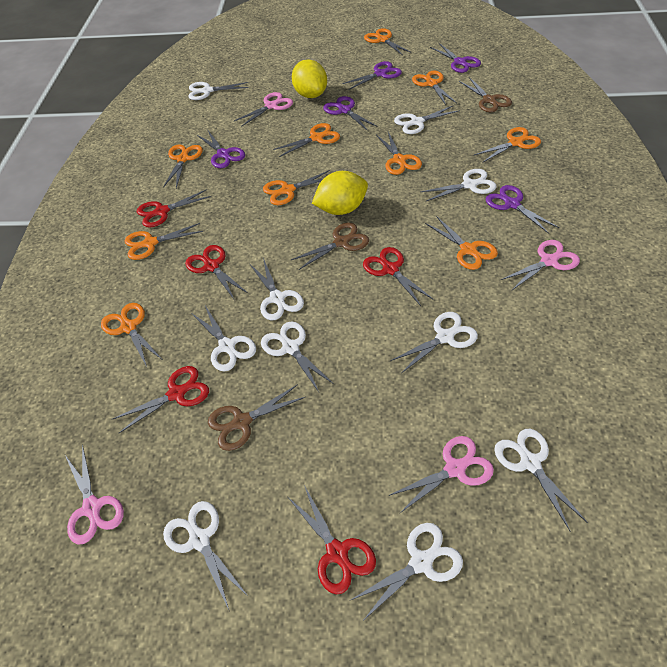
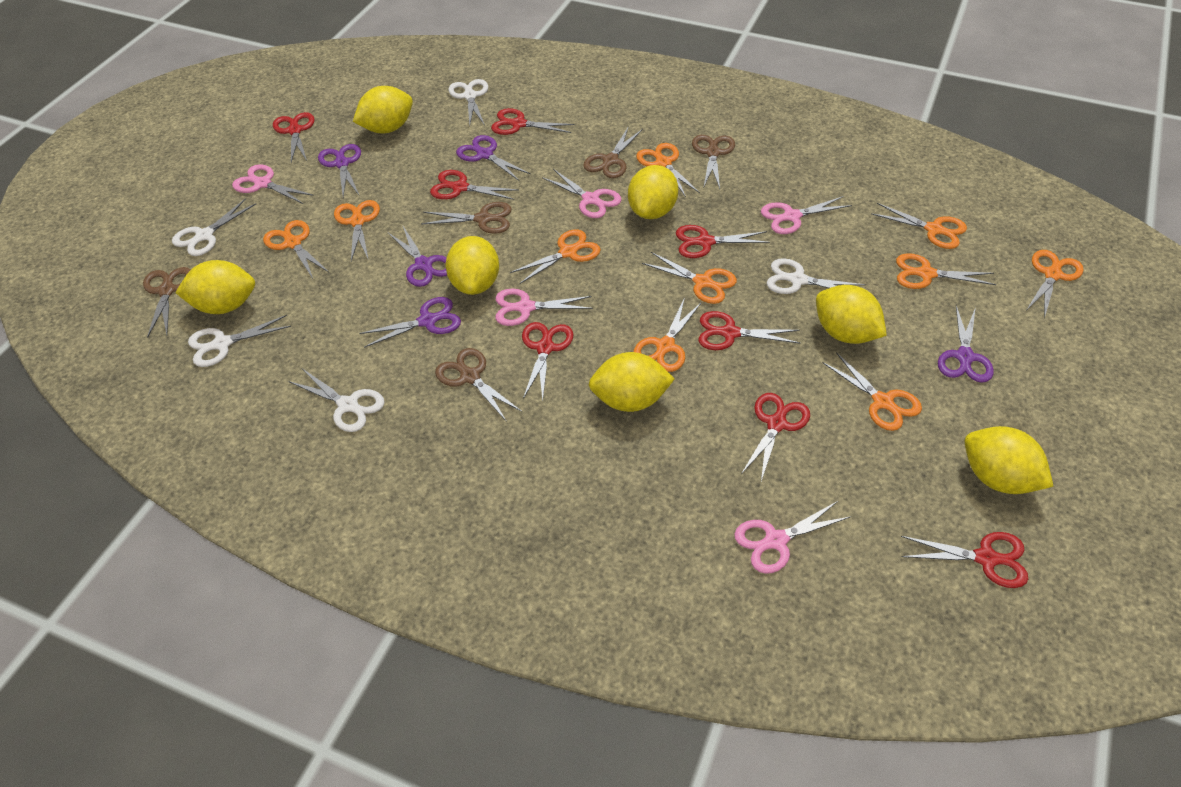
brown scissors: 3 -> 5
pink scissors: 4 -> 5
red scissors: 5 -> 8
white scissors: 10 -> 5
yellow lemon: 2 -> 7

